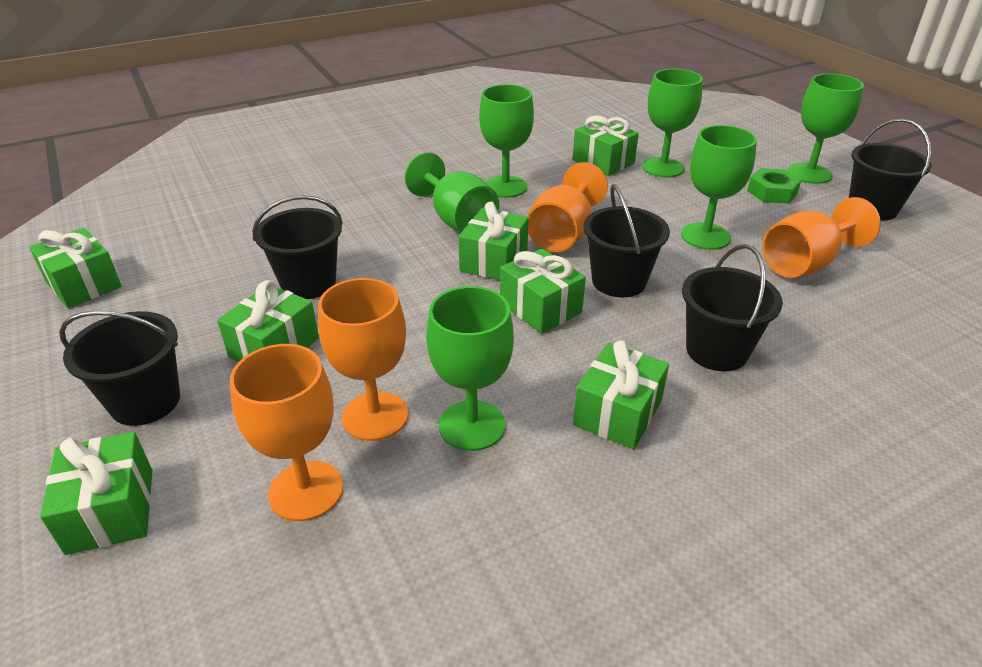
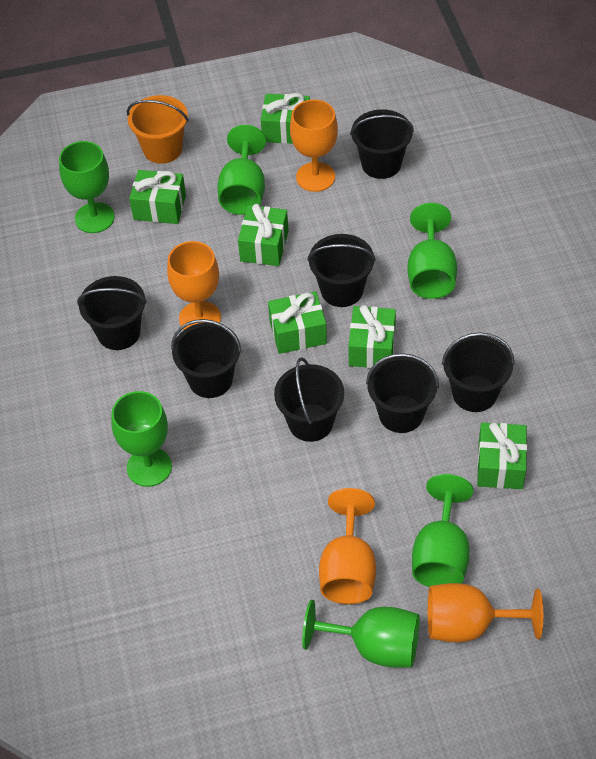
black bucket: 5 -> 7
green gift: 7 -> 6
green nut: 1 -> 0
orange bucket: 0 -> 1

